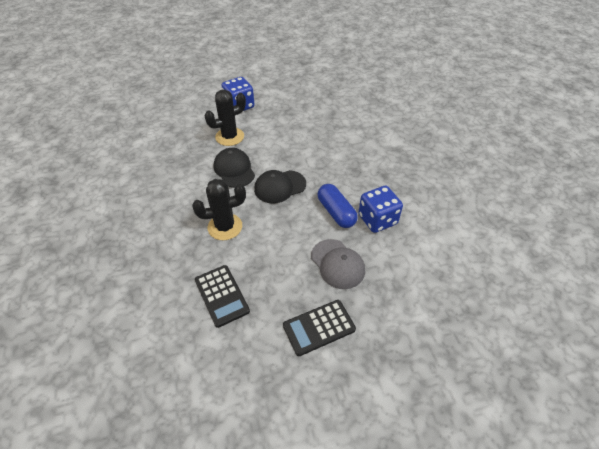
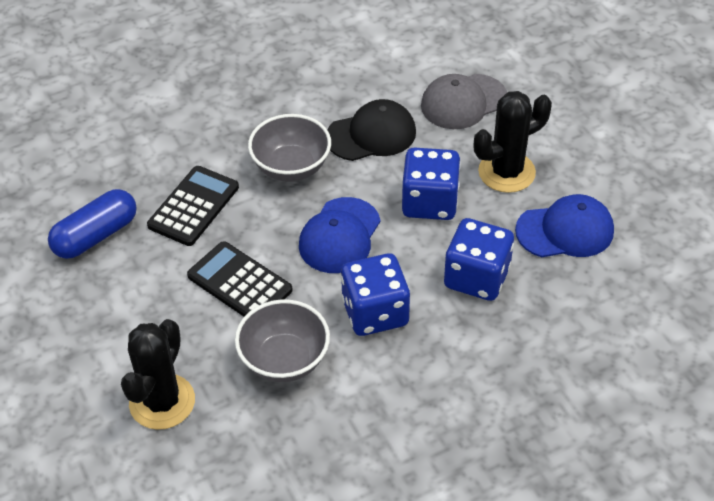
black cap: 2 -> 1
blue cap: 0 -> 2
blue dice: 2 -> 3
grey bowl: 0 -> 2

